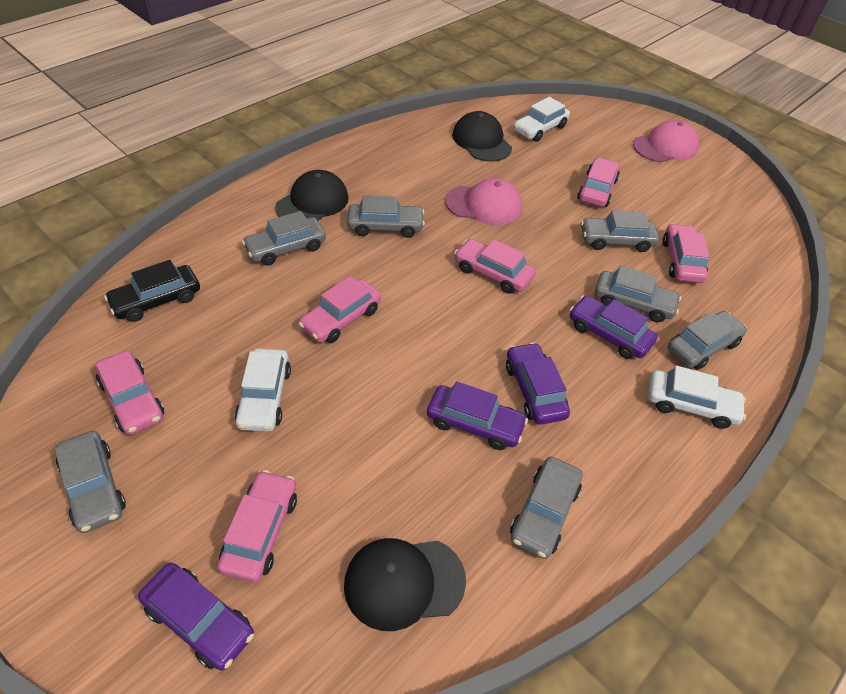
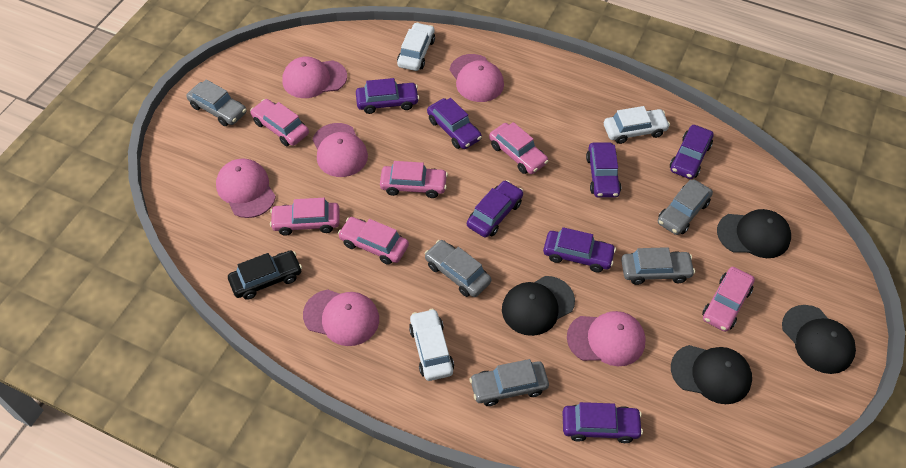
black cap: 3 -> 4
grey car: 7 -> 5
pink cap: 2 -> 6
purple car: 4 -> 7

